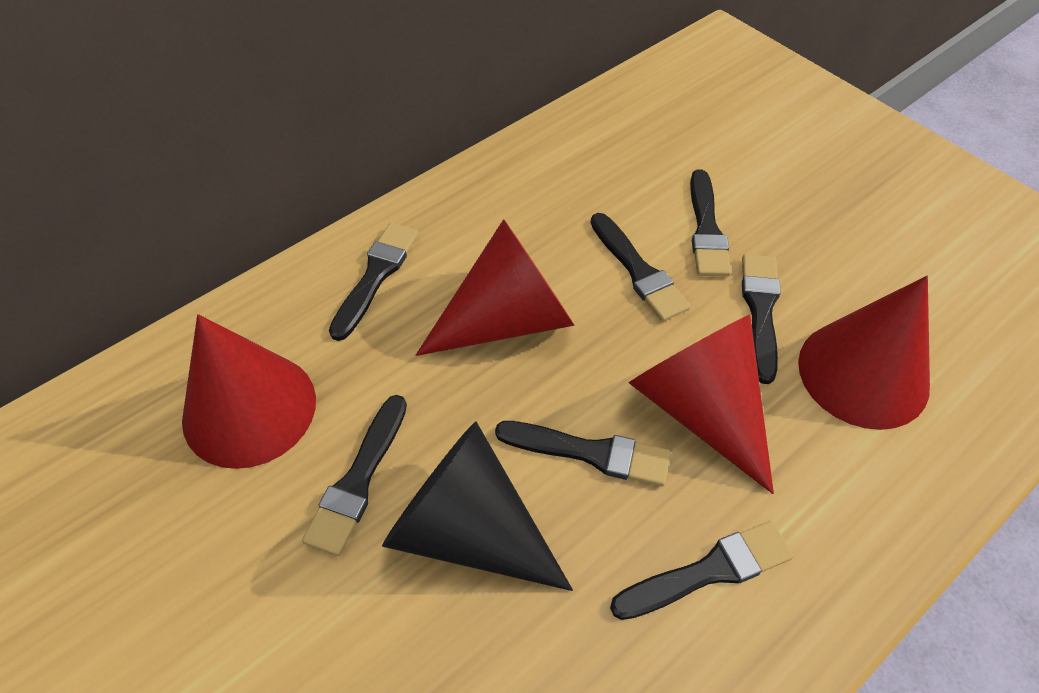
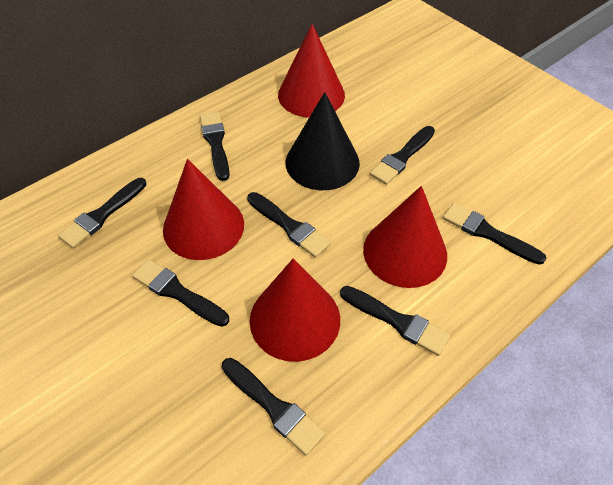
black brush: 7 -> 8

